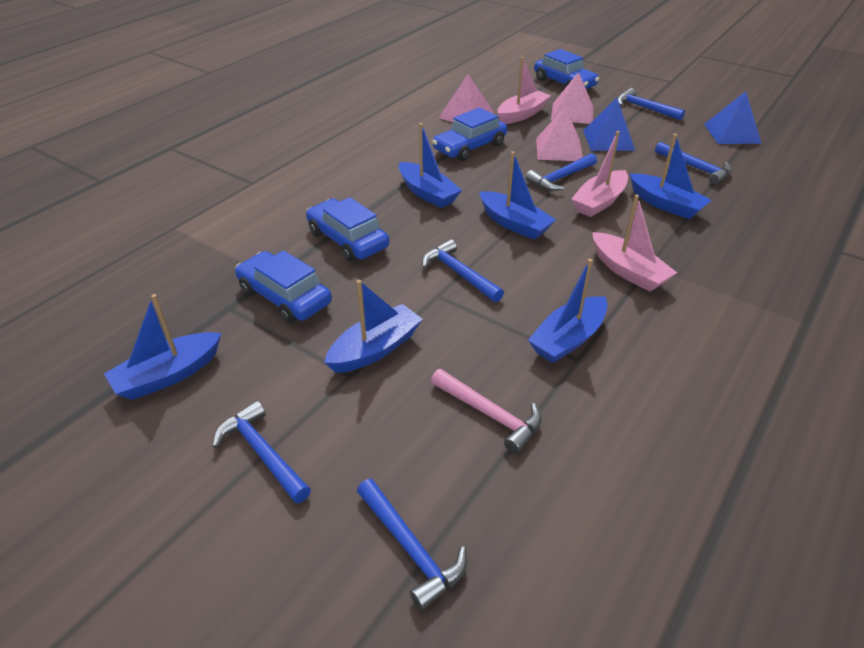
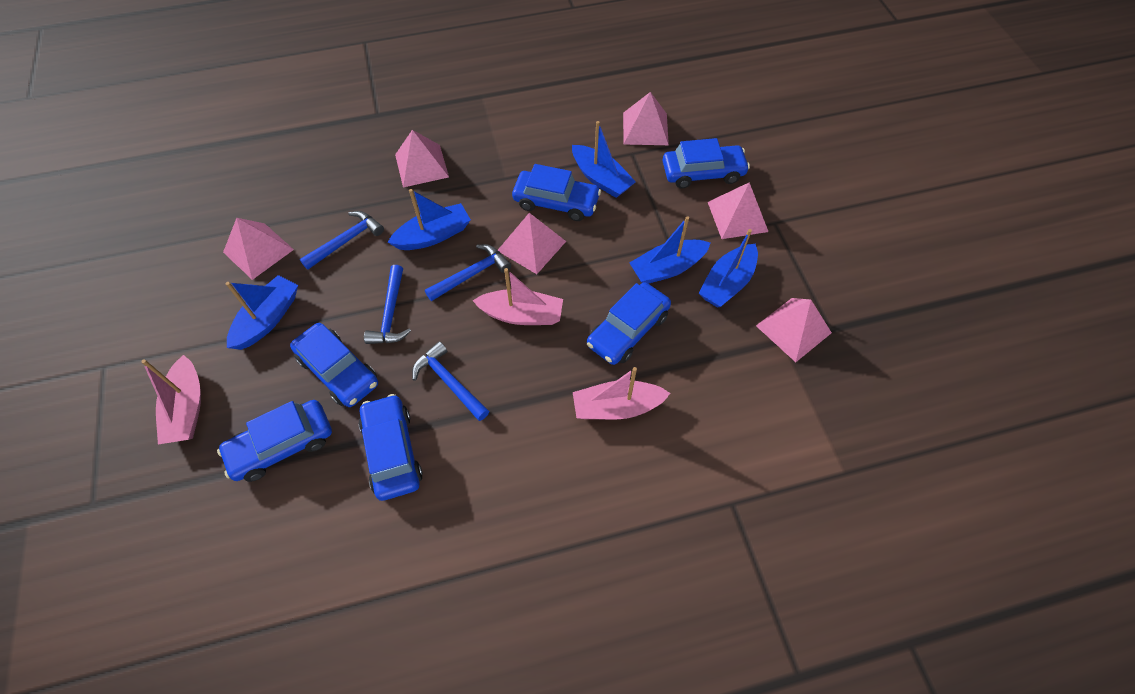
blue boat: 6 -> 5
blue car: 4 -> 6
blue hammer: 6 -> 4
blue pyramid: 2 -> 0
pink hammer: 1 -> 0
pink pyramid: 3 -> 6

